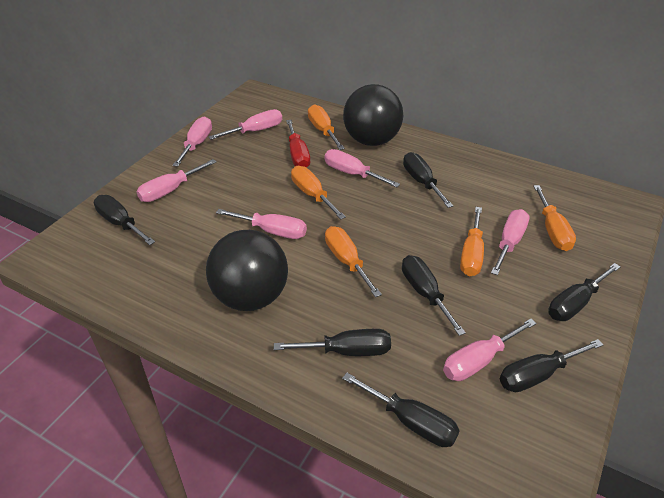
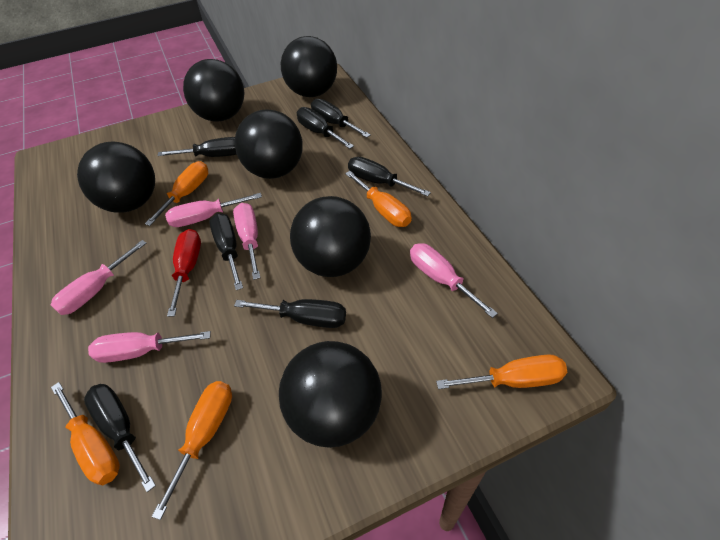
black ball: 2 -> 6
pink screwdriver: 7 -> 5

